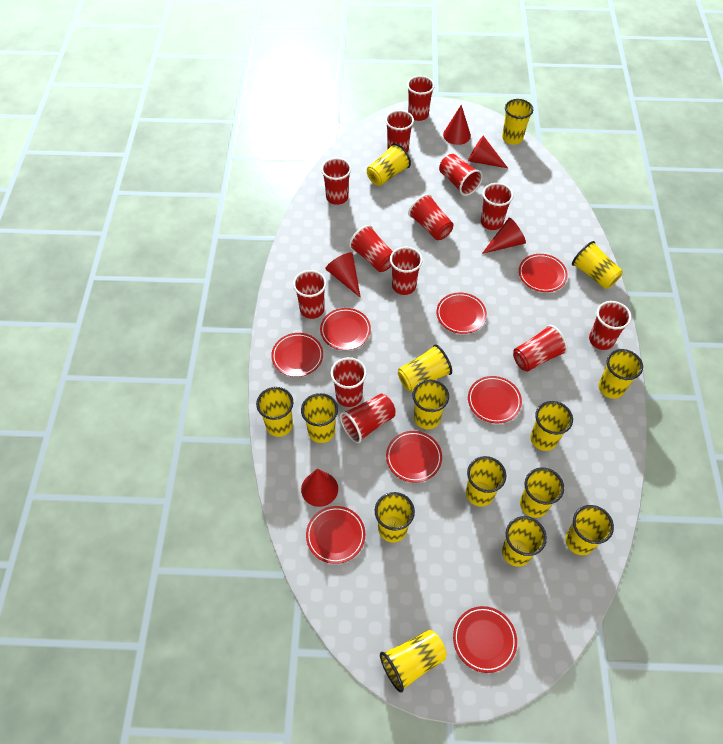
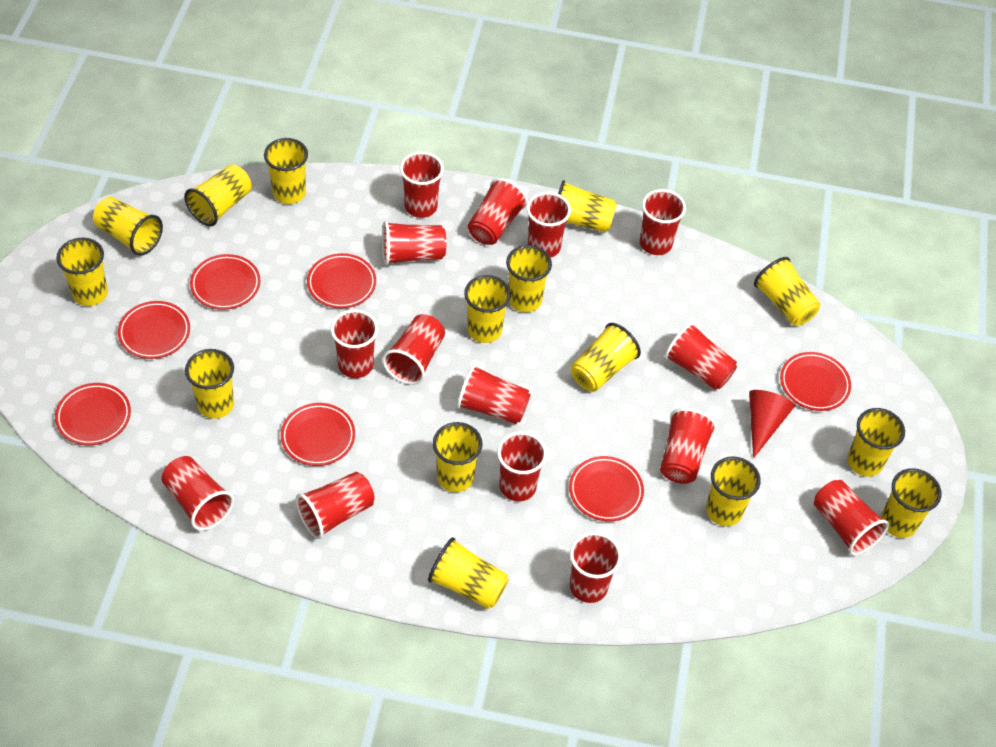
red cone: 5 -> 1
red cup: 13 -> 15
red plate: 8 -> 7

